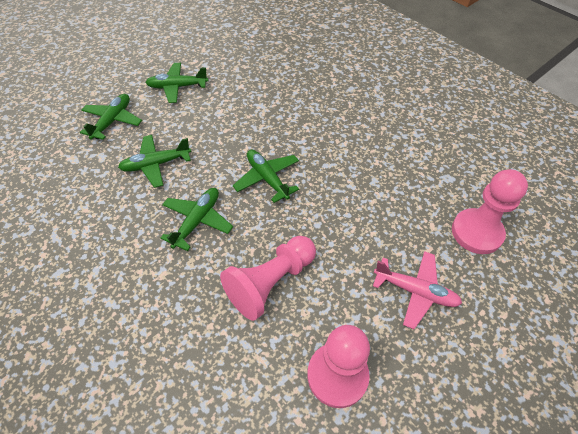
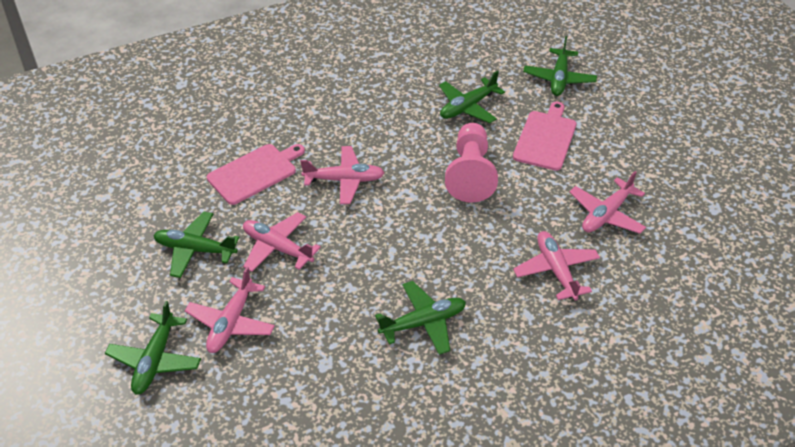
pink cutting board: 0 -> 2
pink pawn: 3 -> 1
pink plane: 1 -> 5

